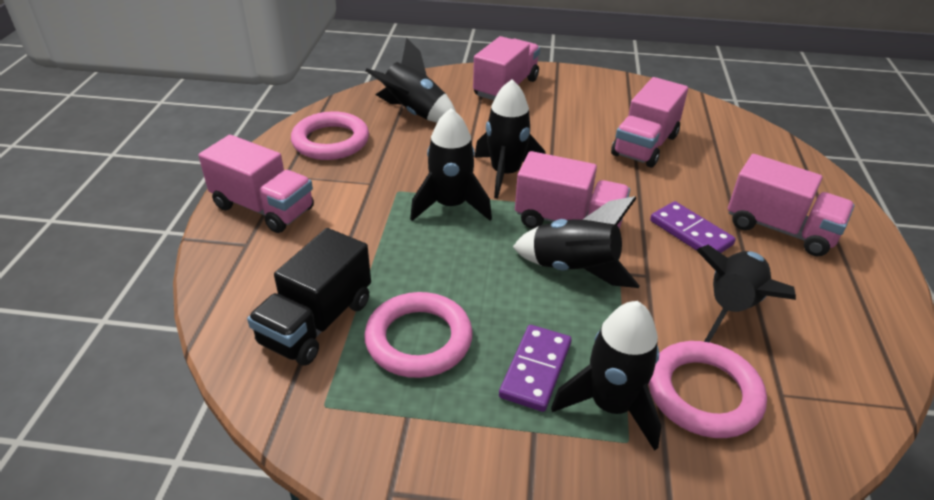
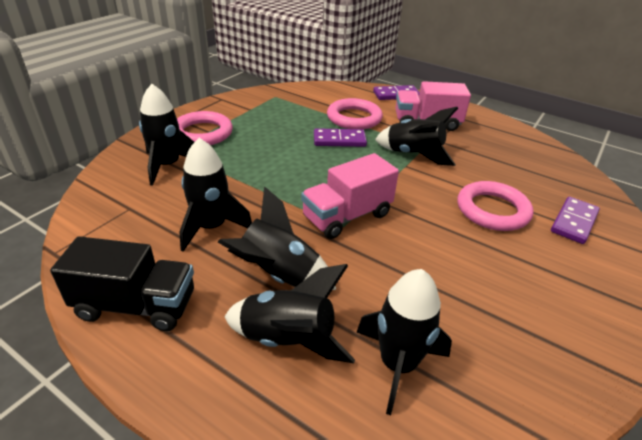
pink truck: 5 -> 2
purple domino: 2 -> 3

